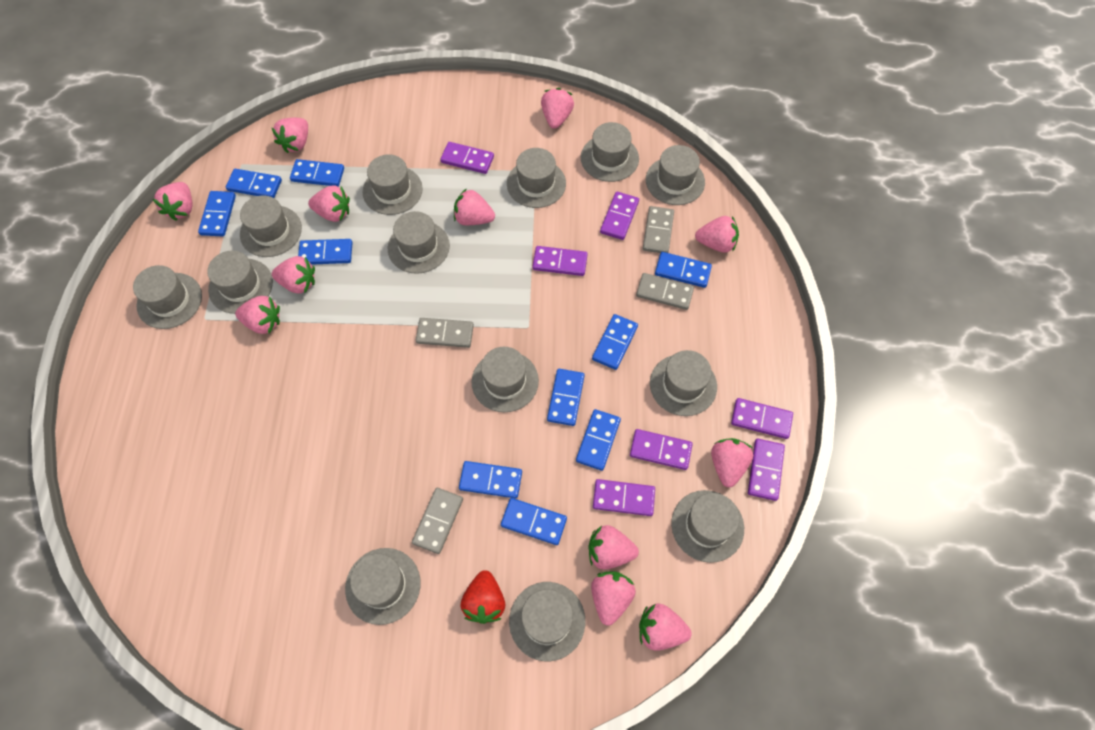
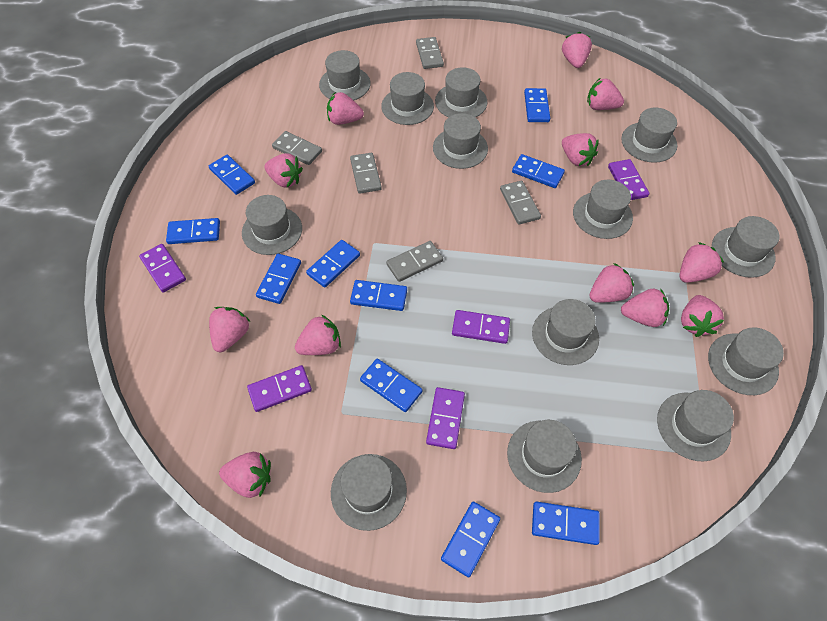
grey domino: 4 -> 5
purple domino: 7 -> 5
red strawberry: 1 -> 0

